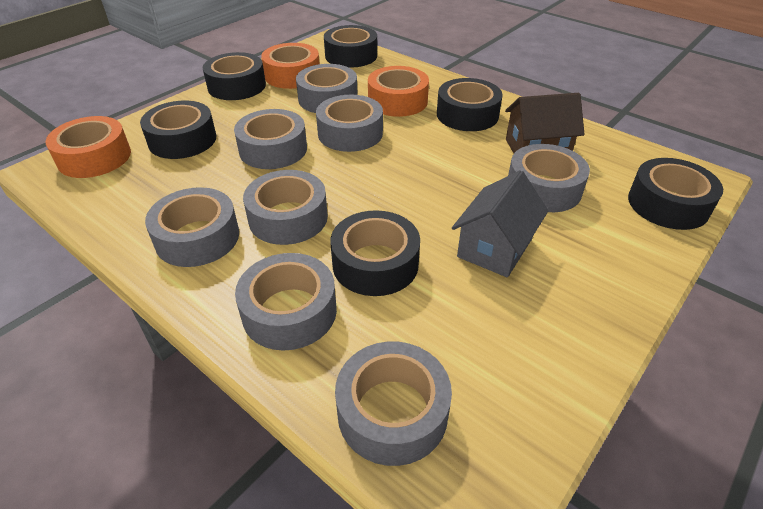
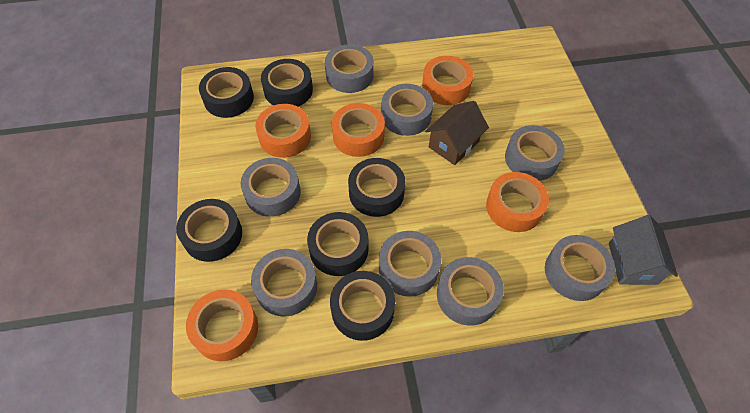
orange tape: 3 -> 5

